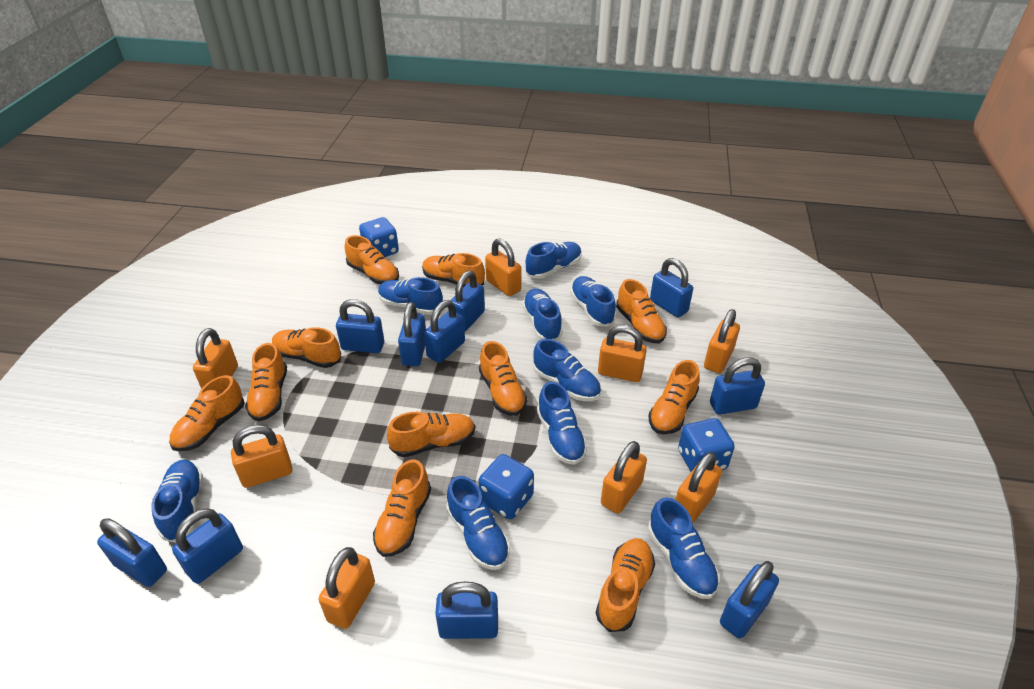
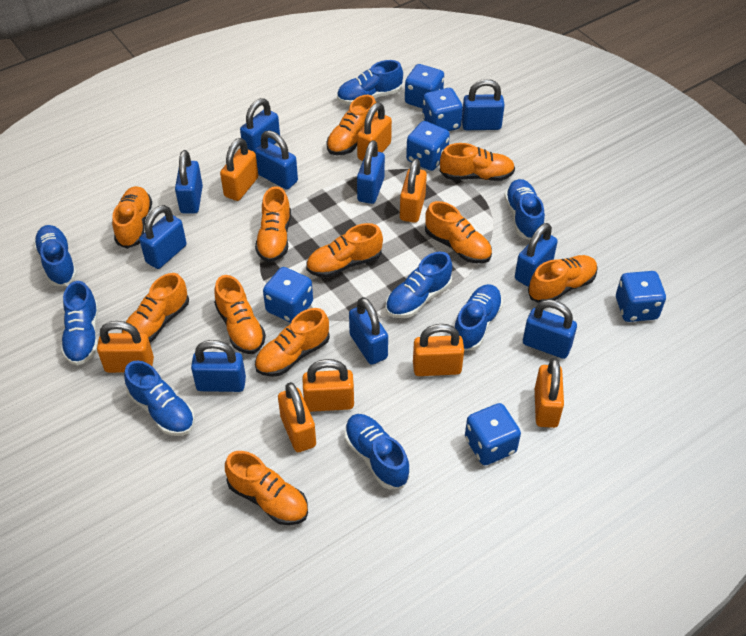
blue dice: 3 -> 6
blue shoe: 9 -> 8

